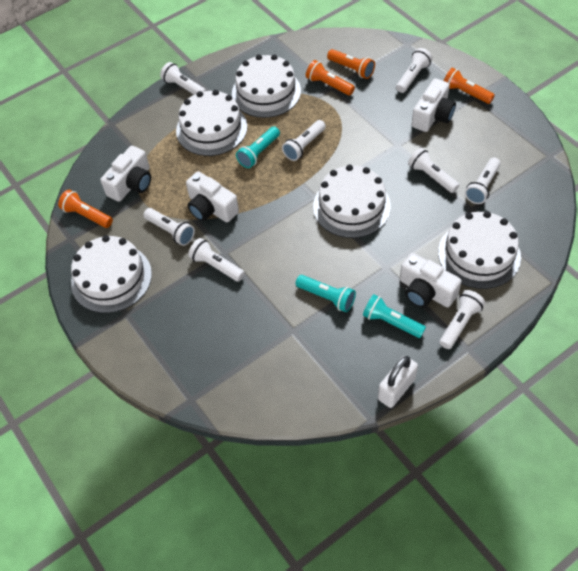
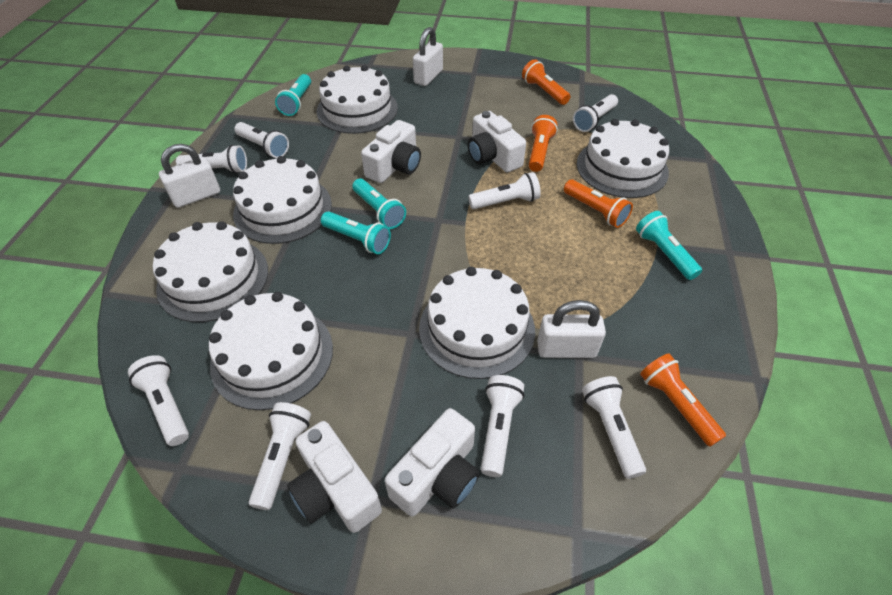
turquoise flashlight: 3 -> 4
white cake: 5 -> 6
white padlock: 1 -> 3

